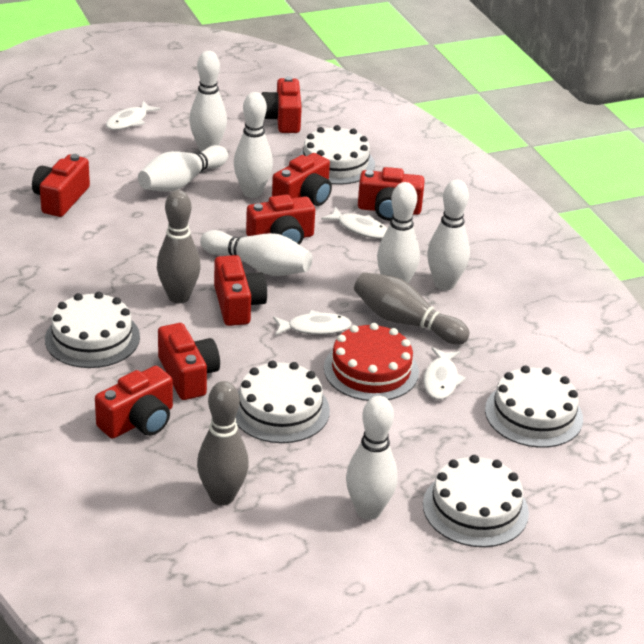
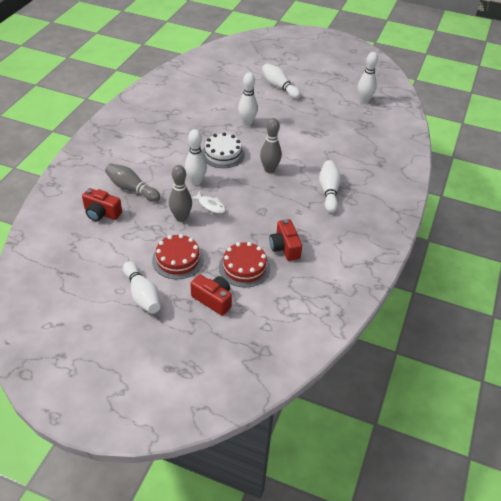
red cake: 1 -> 2
red camera: 8 -> 3
white bowling pin: 7 -> 6
white cake: 5 -> 1
white fish: 4 -> 1

